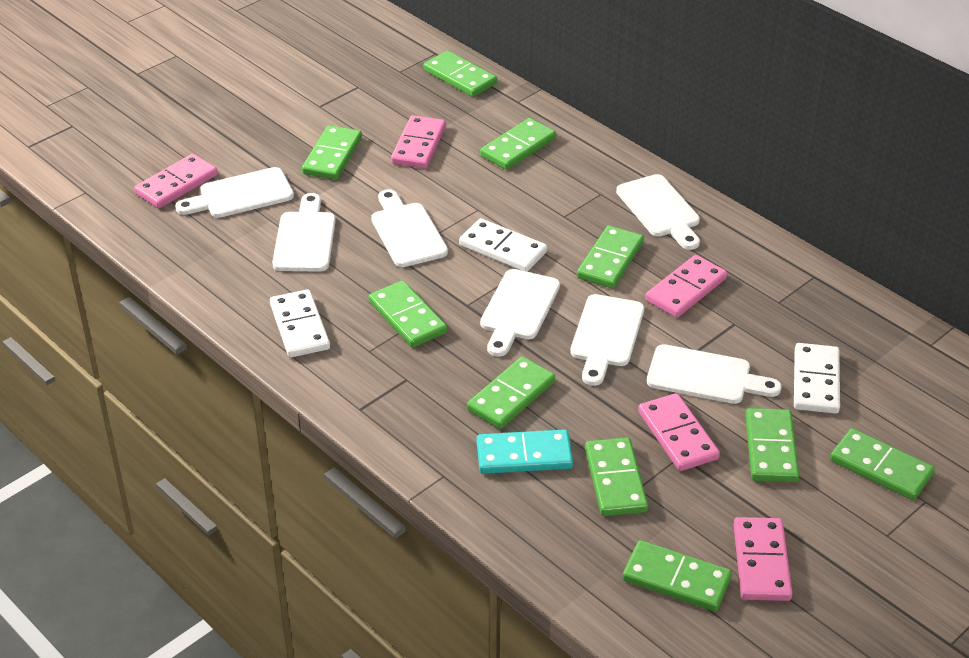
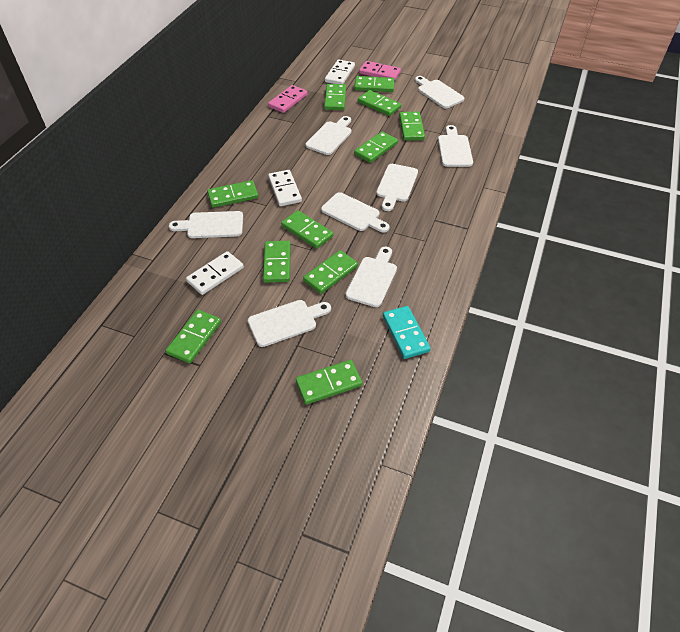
green domino: 10 -> 11
pink domino: 5 -> 2
white cutting board: 7 -> 8

